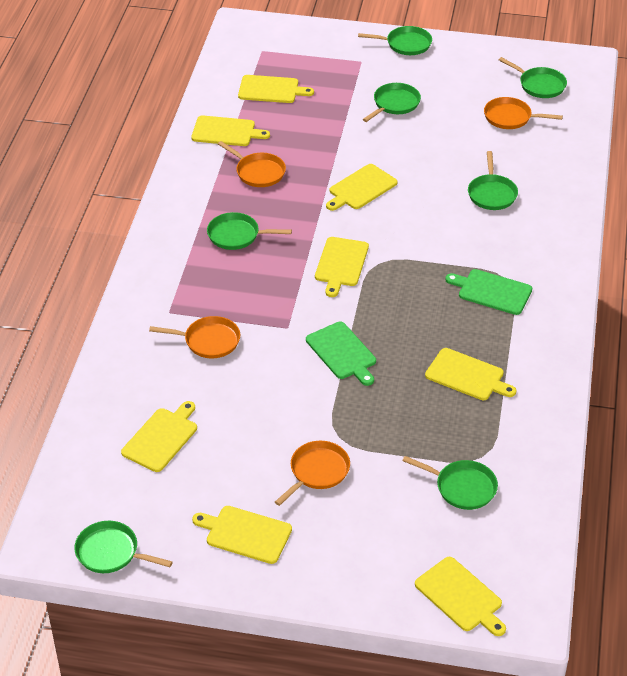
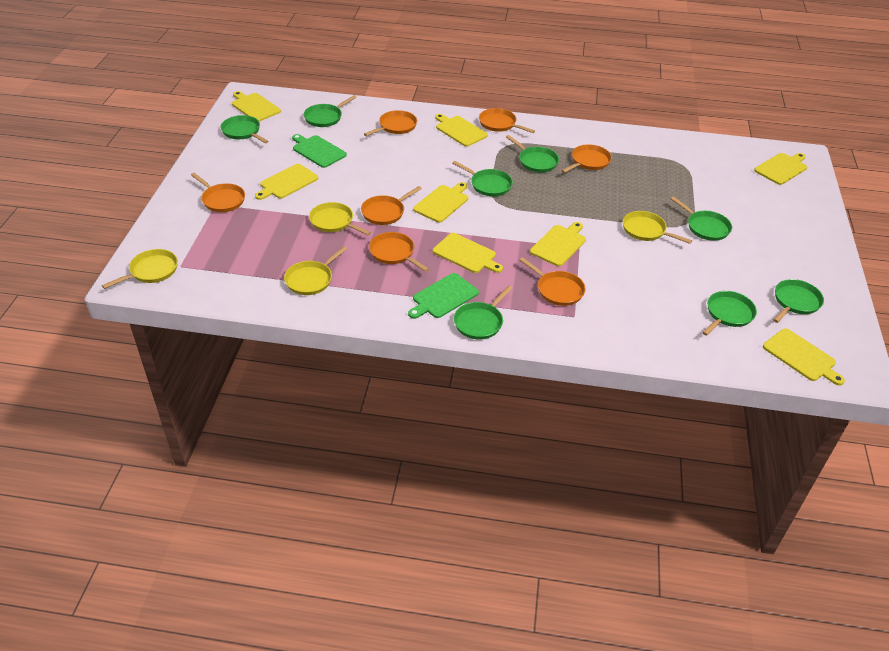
green pan: 7 -> 8
orange pan: 4 -> 7
yellow pan: 0 -> 4

